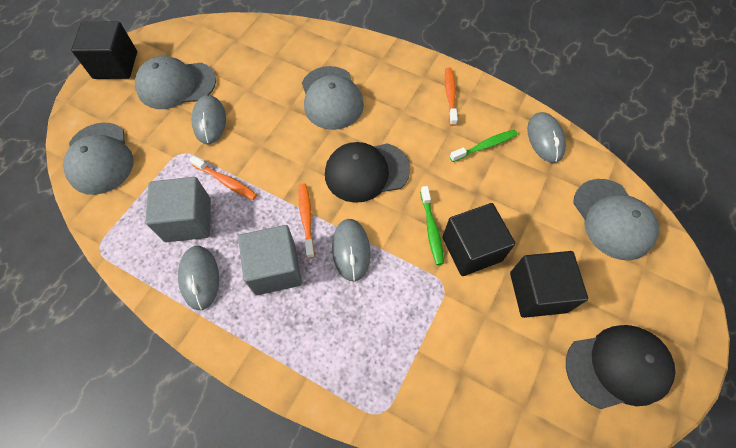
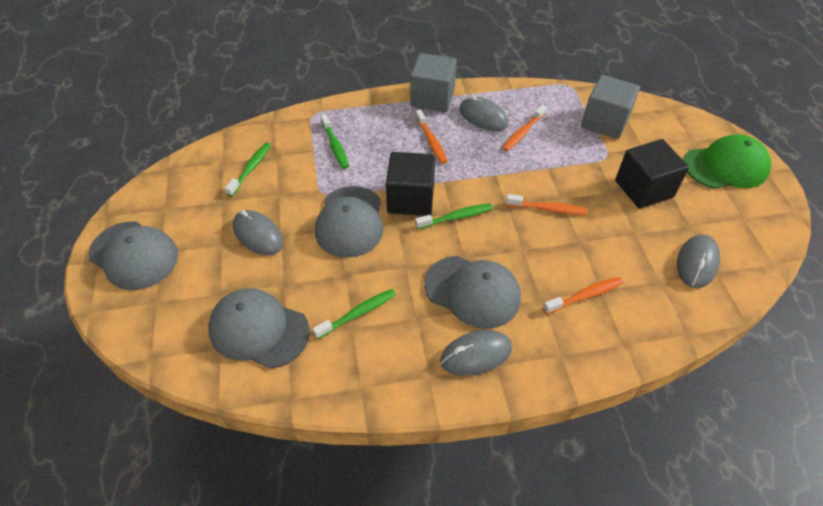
black cap: 2 -> 0
black cube: 3 -> 2
green cap: 0 -> 1
green toothbrush: 2 -> 4
orange toothbrush: 3 -> 4

